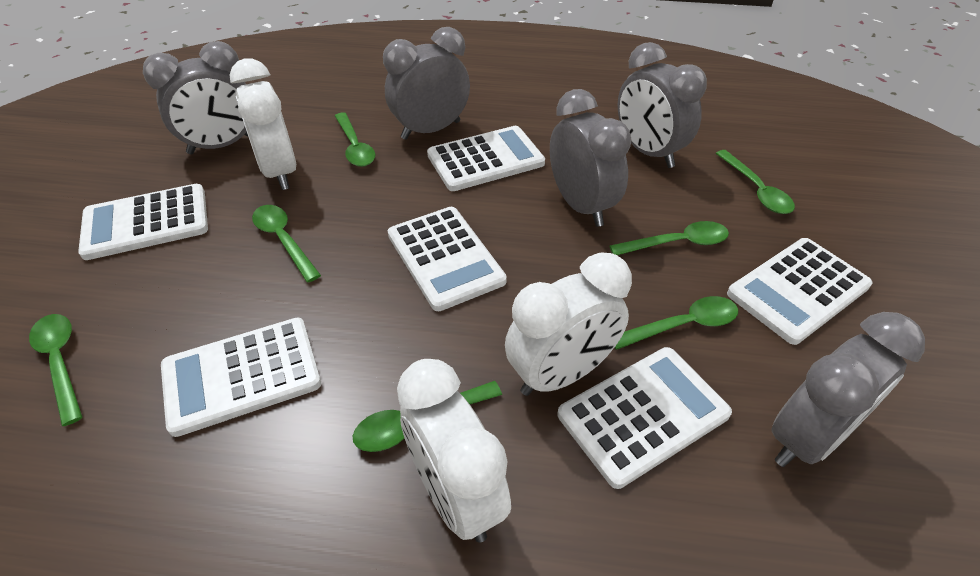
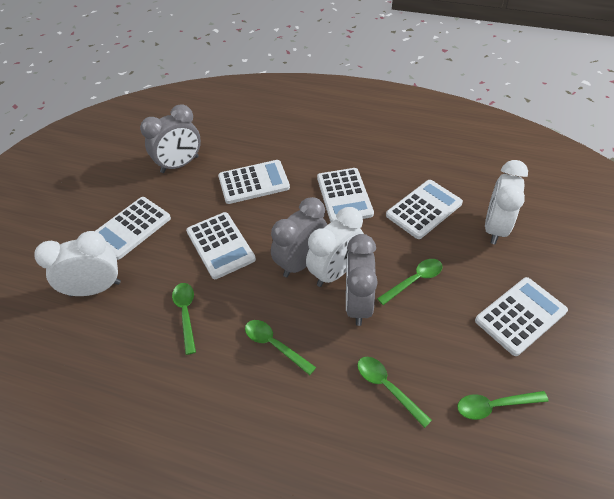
green spoon: 7 -> 5
grey clock: 5 -> 3

